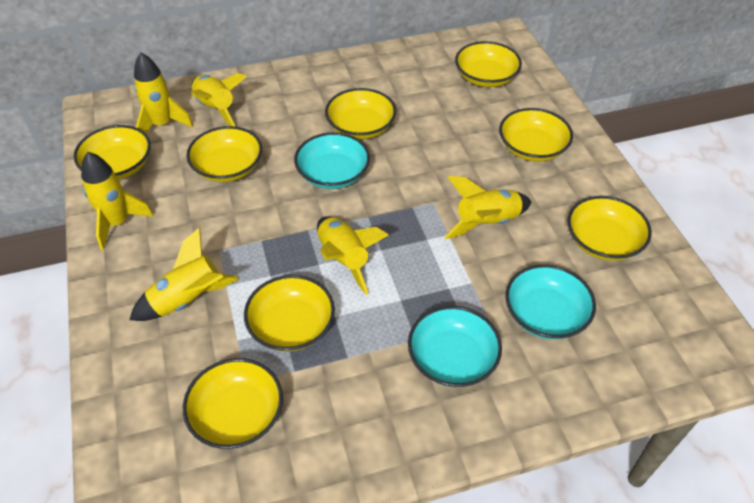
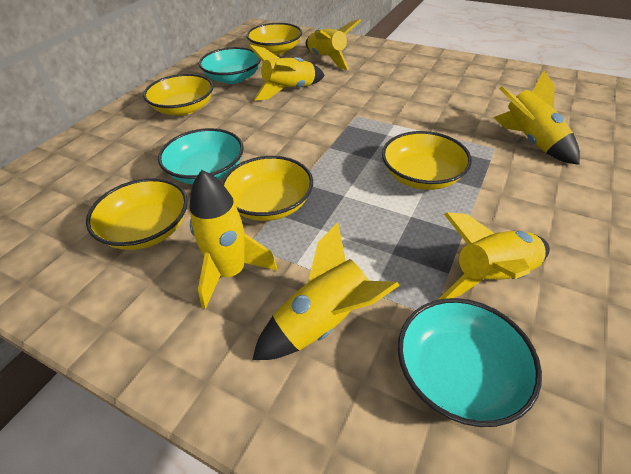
yellow bowl: 8 -> 5

